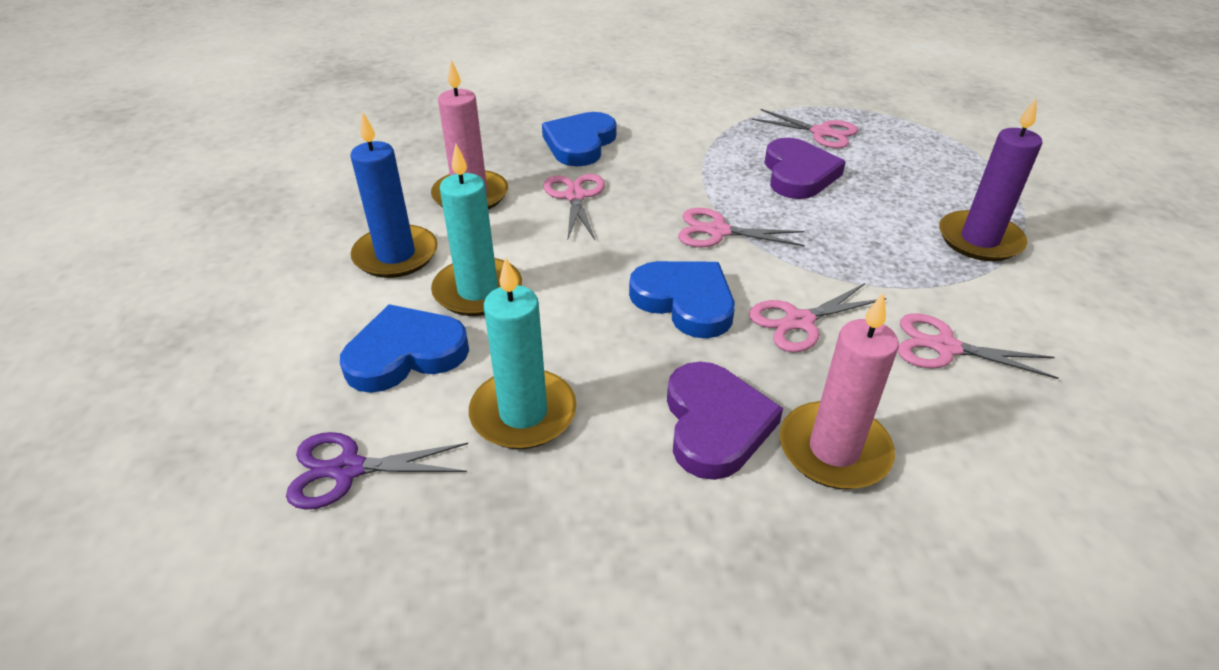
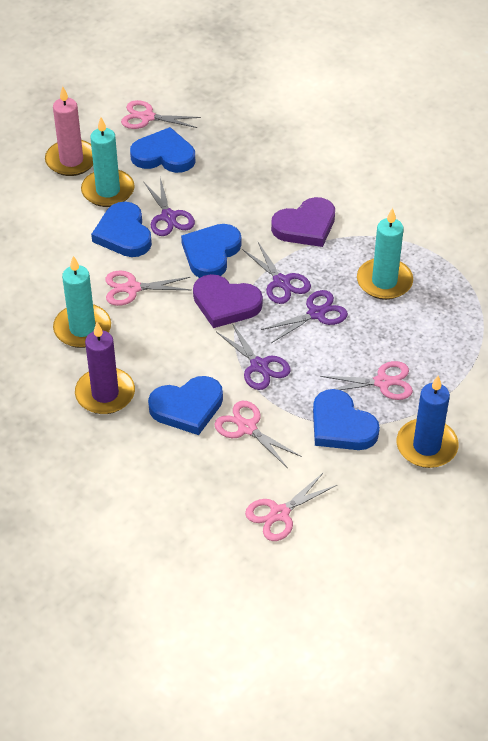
blue heart: 3 -> 5
pink candle: 2 -> 1
purple scissors: 1 -> 4
turquoise candle: 2 -> 3

